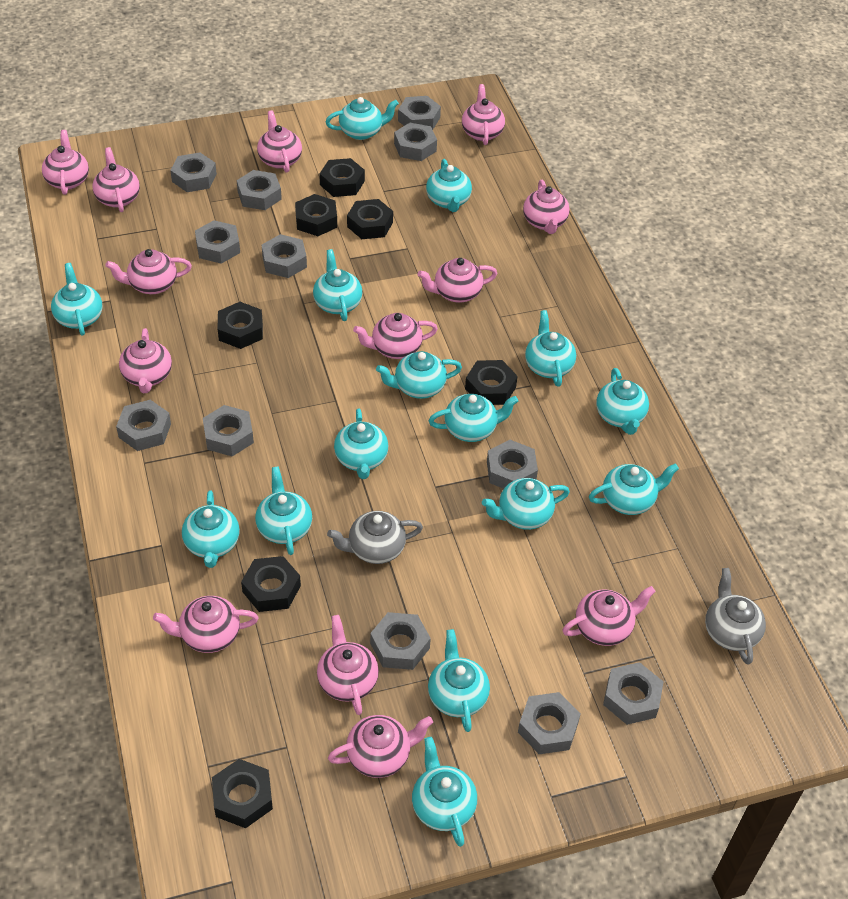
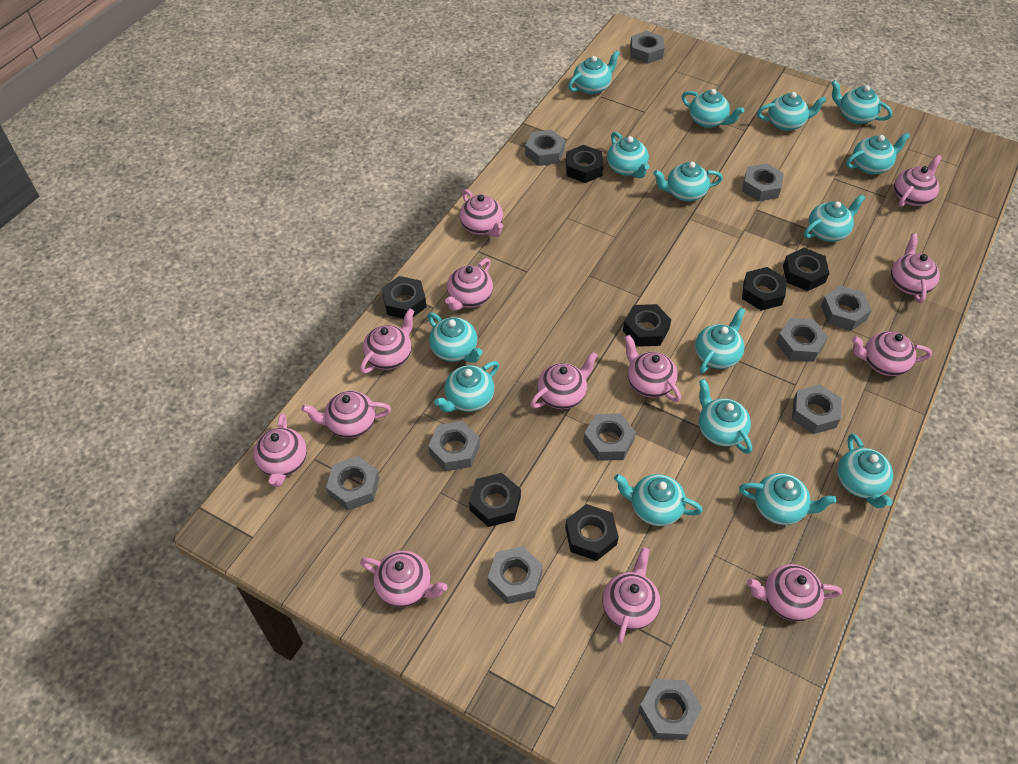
grey nut: 12 -> 11
grey teapot: 2 -> 0

